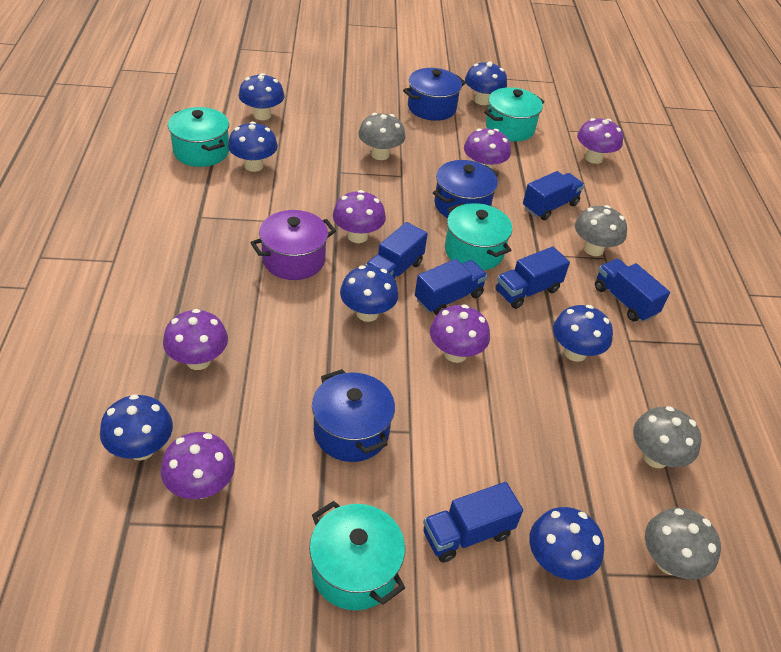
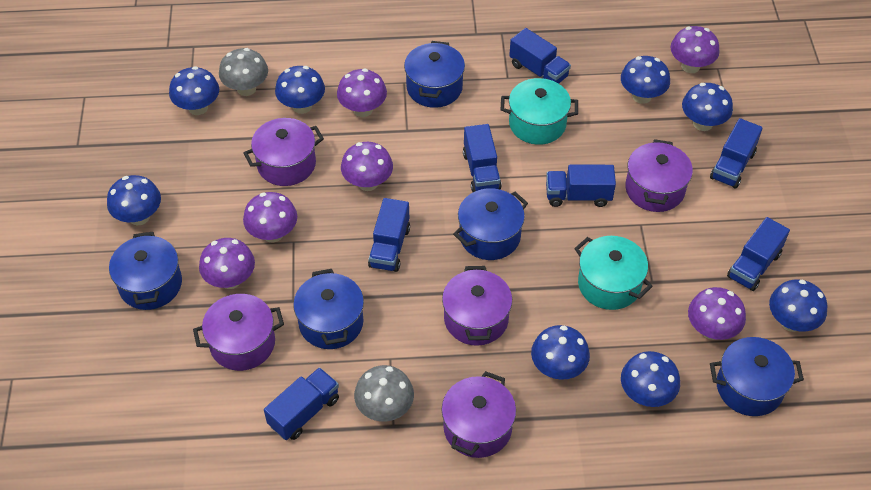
blue mushroom: 7 -> 8
blue pot: 3 -> 5
blue truck: 6 -> 7
grey mushroom: 4 -> 2
purple pot: 1 -> 5
turquoise pot: 4 -> 2

